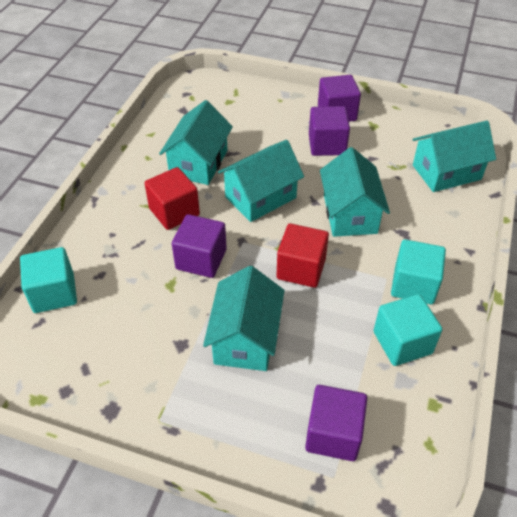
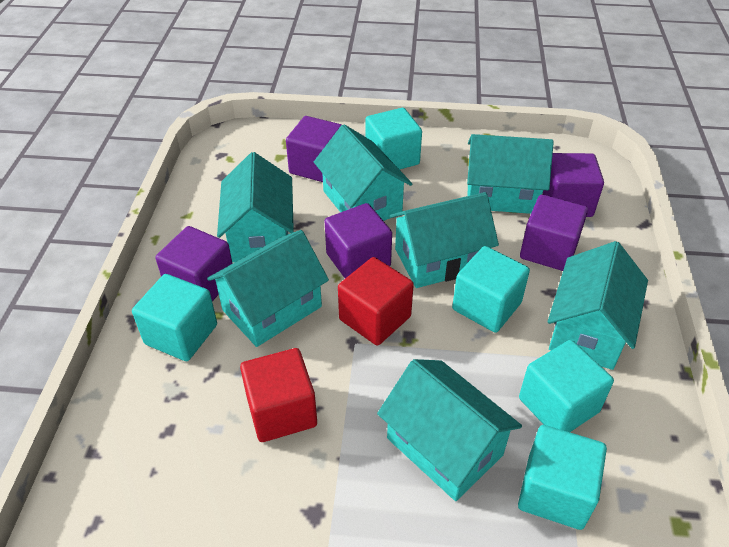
purple cube: 4 -> 5
turquoise cube: 3 -> 5
turquoise house: 5 -> 7

